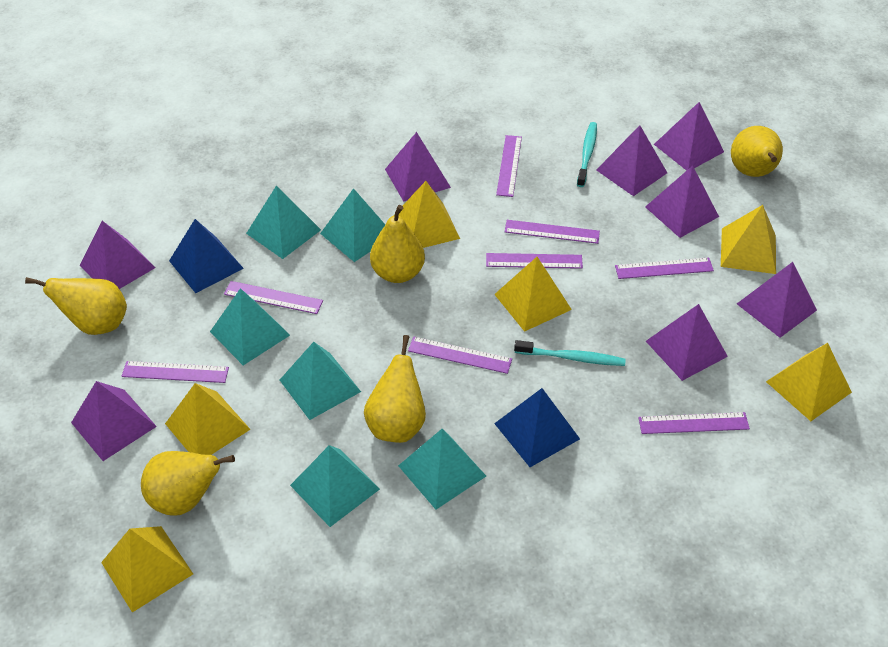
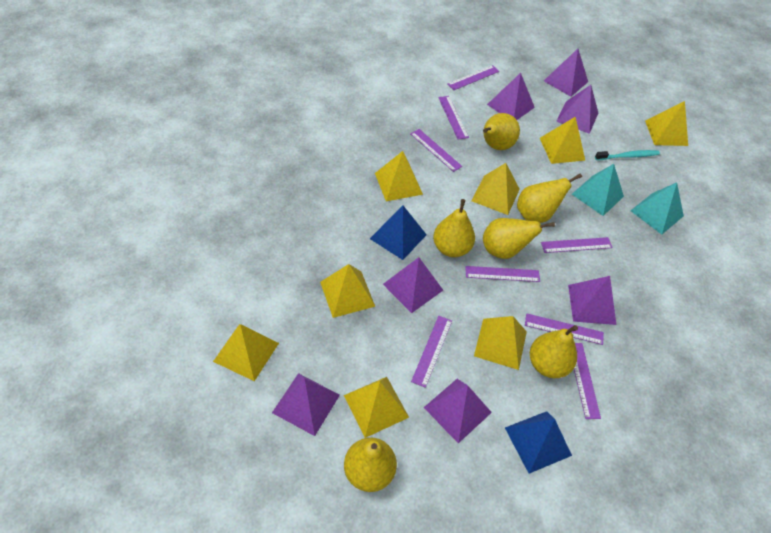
purple pyramid: 8 -> 7
turquoise pyramid: 6 -> 2
turquoise toothbrush: 2 -> 1
yellow pear: 5 -> 6
yellow pyramid: 6 -> 8

